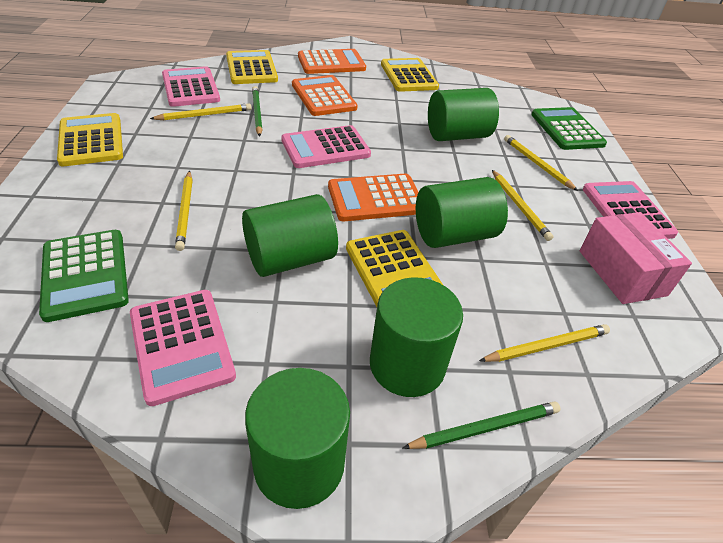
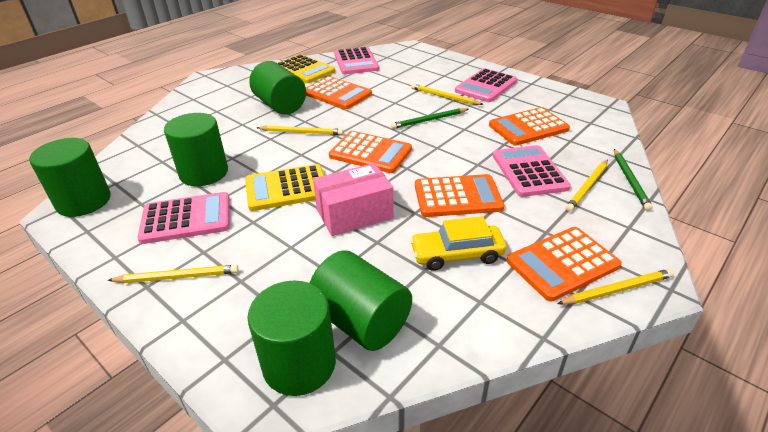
green calculator: 2 -> 0
orange calculator: 3 -> 5
yellow calculator: 4 -> 2
yellow car: 0 -> 1

